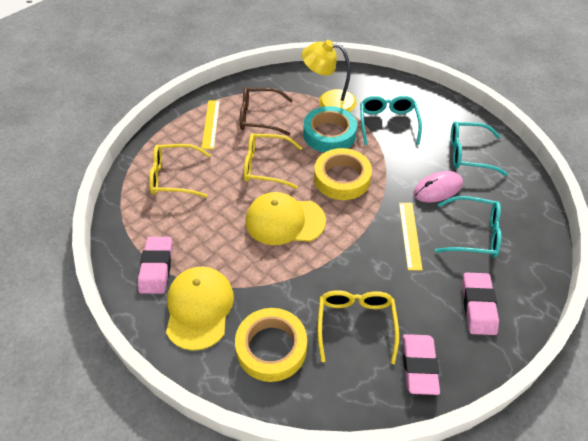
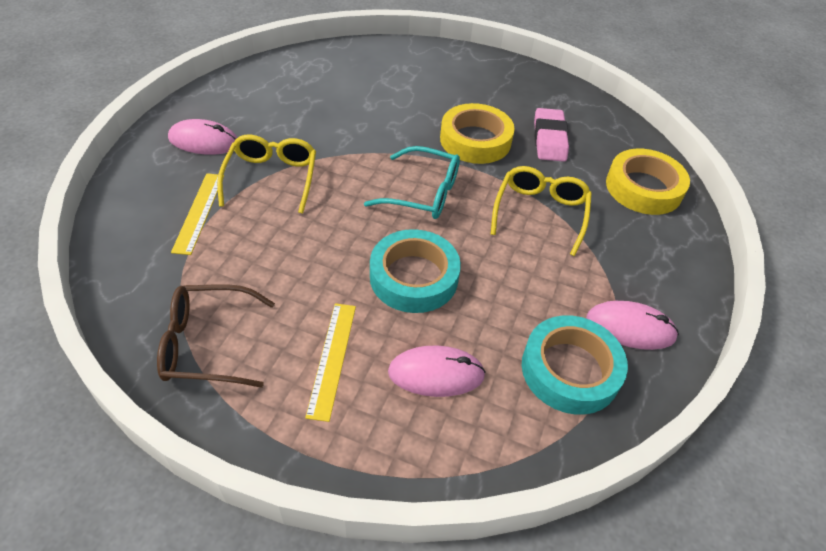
pink eraser: 3 -> 1
pink mouse: 1 -> 3
turquoise glasses: 3 -> 1
turquoise tape: 1 -> 2
yellow cap: 2 -> 0
yellow glasses: 3 -> 2
yellow lamp: 1 -> 0

